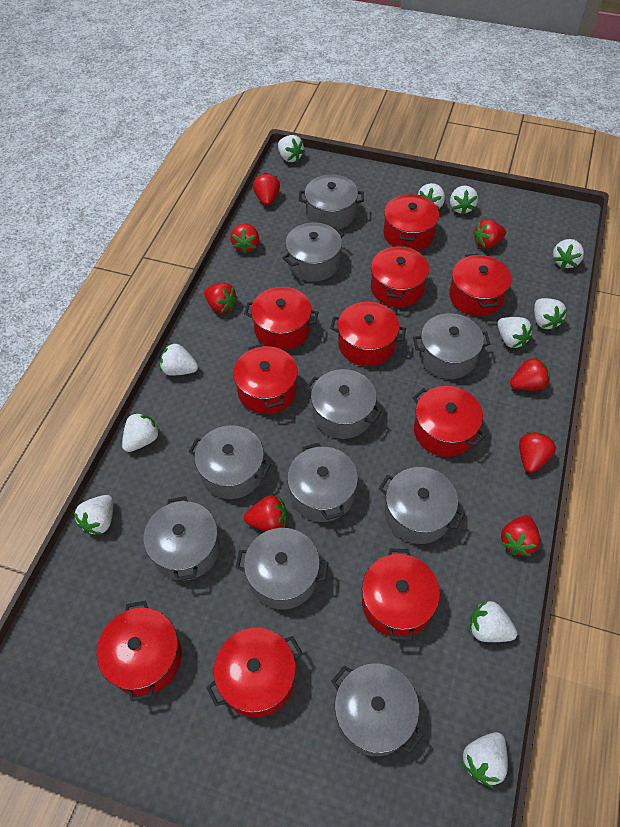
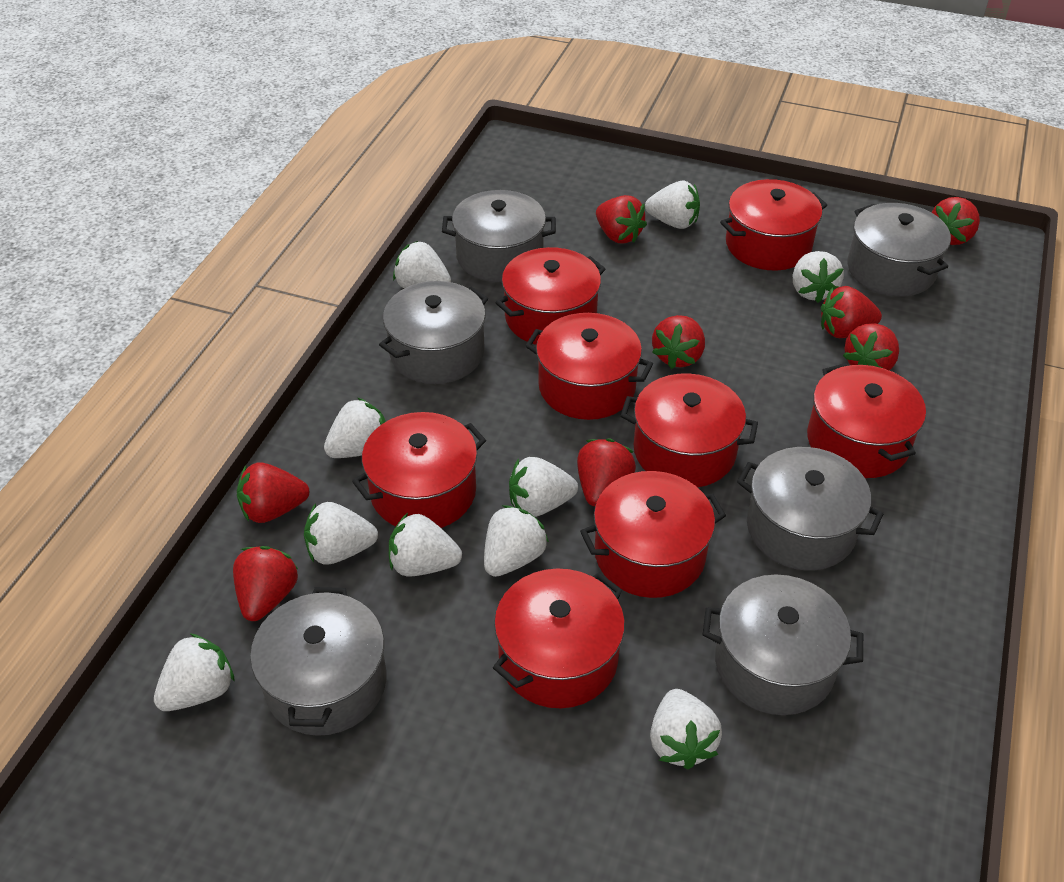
grey pot: 10 -> 6
red pot: 10 -> 8
white strawberry: 11 -> 10

